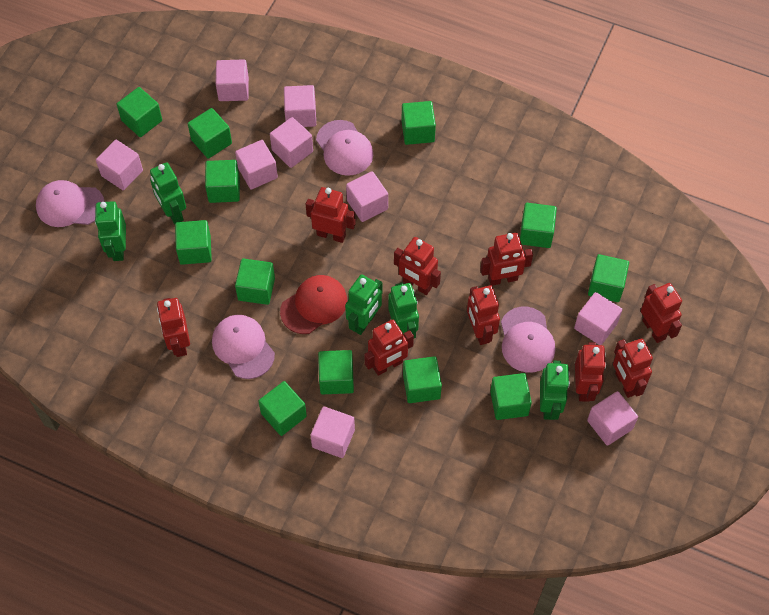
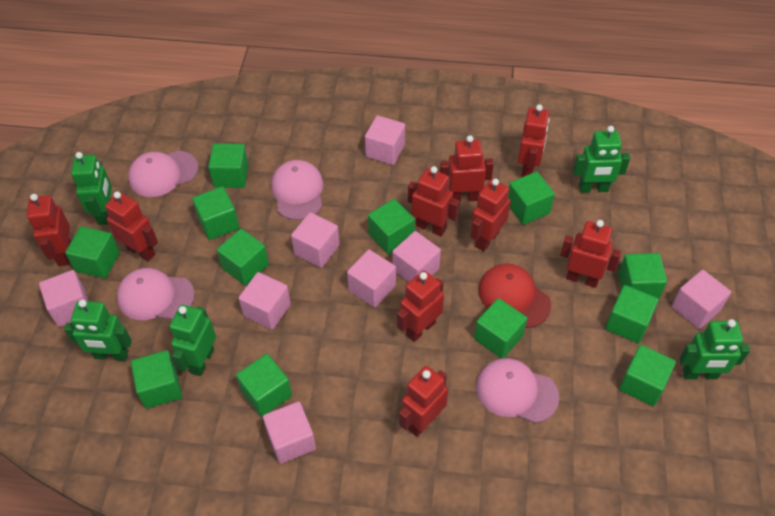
pink cube: 9 -> 8

